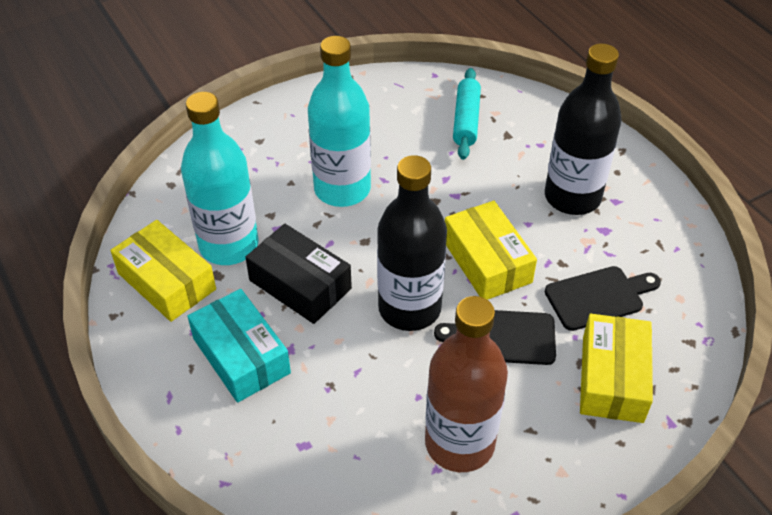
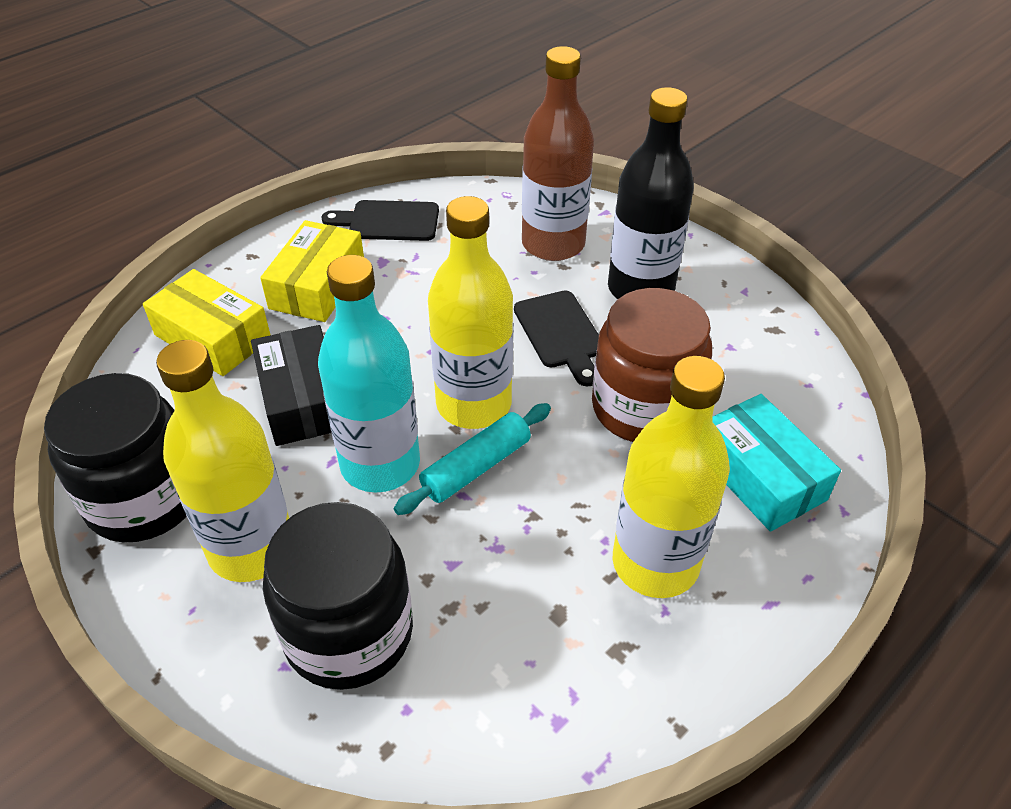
black bottle: 2 -> 1
black jar: 0 -> 2
brown jar: 0 -> 1
turquoise bottle: 2 -> 1
yellow bottle: 0 -> 3
yellow box: 3 -> 2

